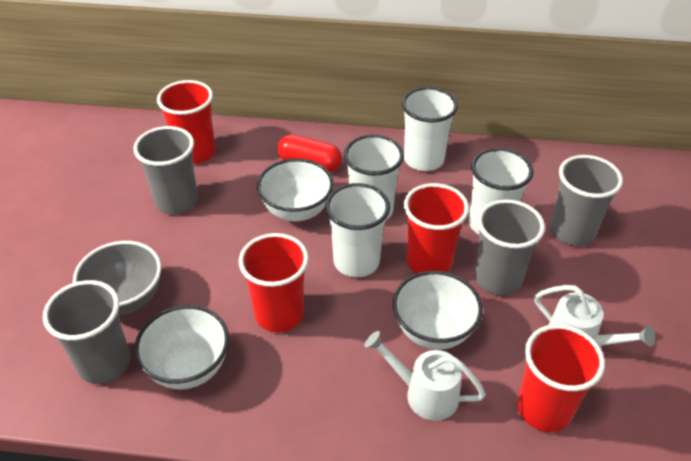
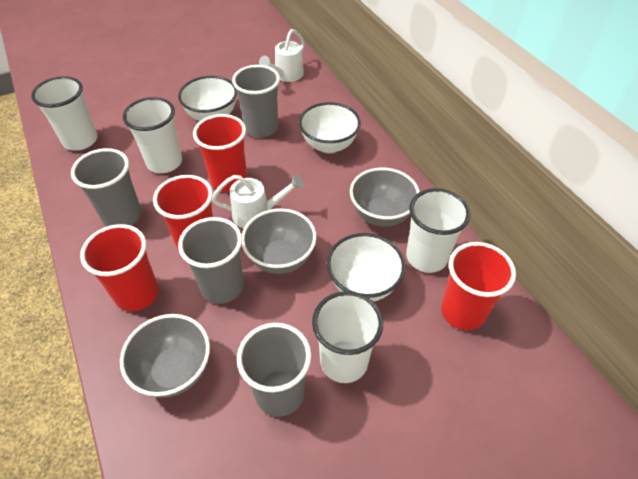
grey bowl: 1 -> 3
red capsule: 1 -> 0

